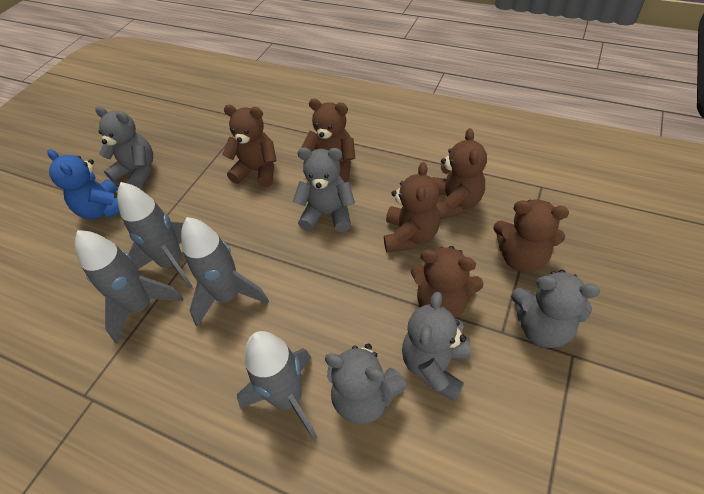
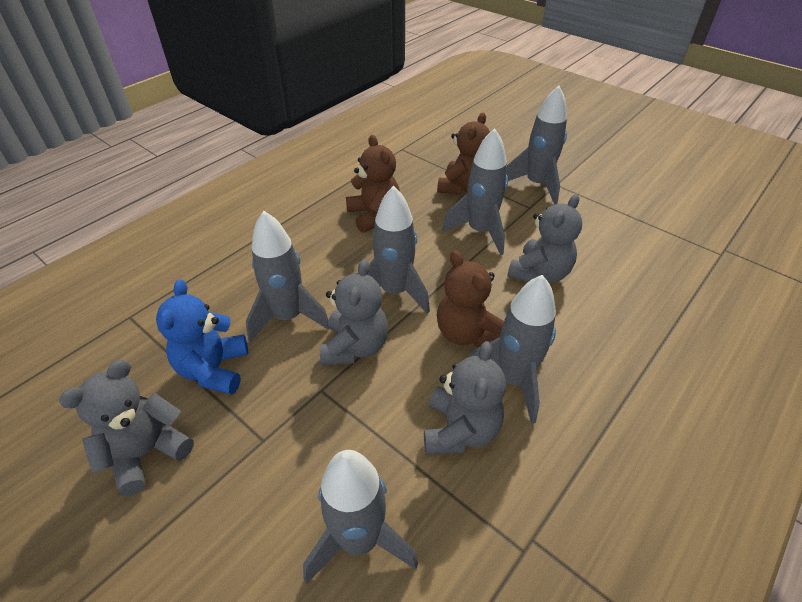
brown teddy bear: 6 -> 3
grey rocket: 4 -> 6
grey teddy bear: 5 -> 4

